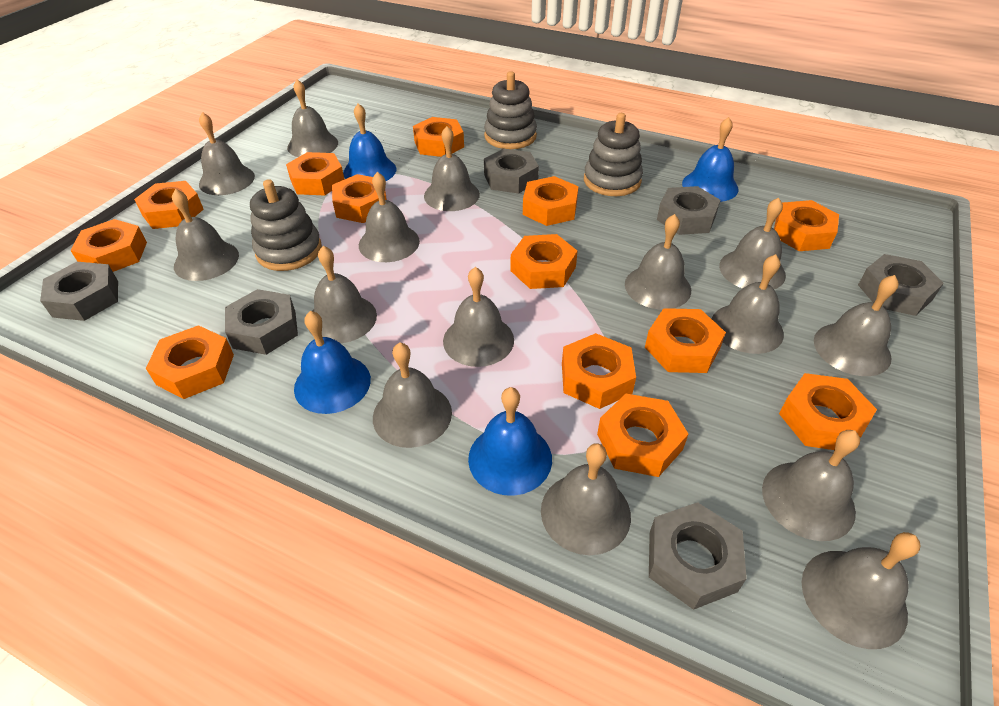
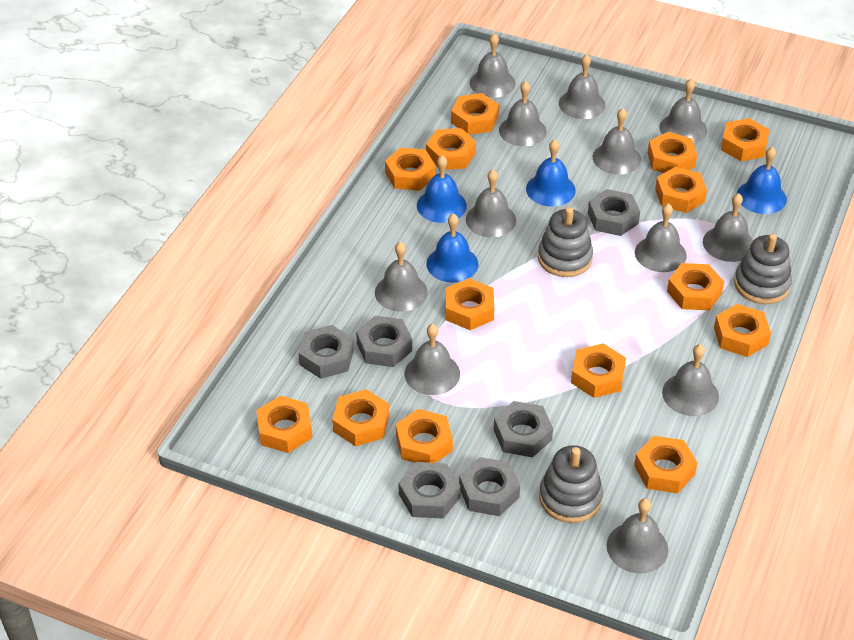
grey bell: 15 -> 12
orange nut: 13 -> 14

